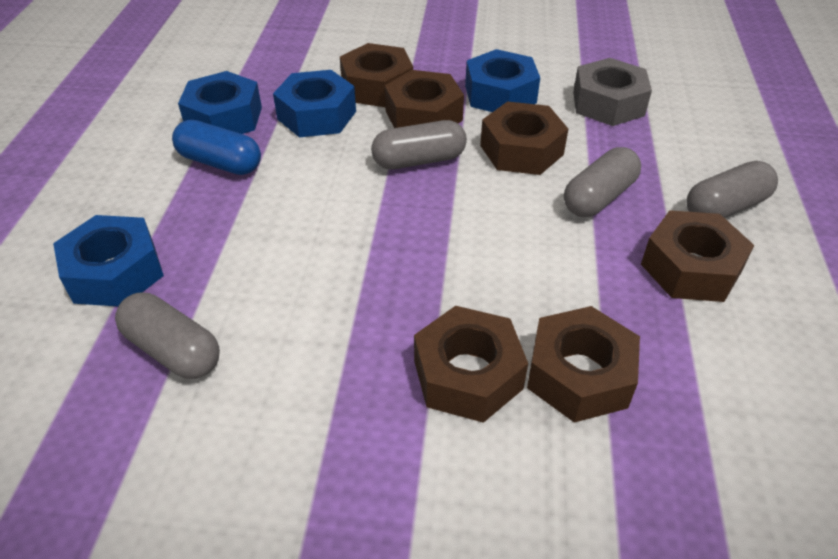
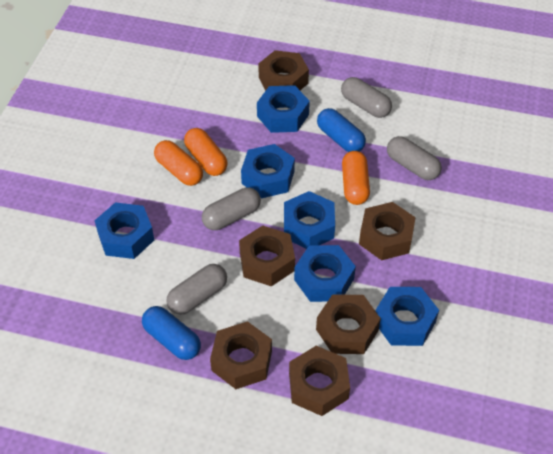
blue capsule: 1 -> 2
blue nut: 4 -> 6
grey nut: 1 -> 0
orange capsule: 0 -> 3

